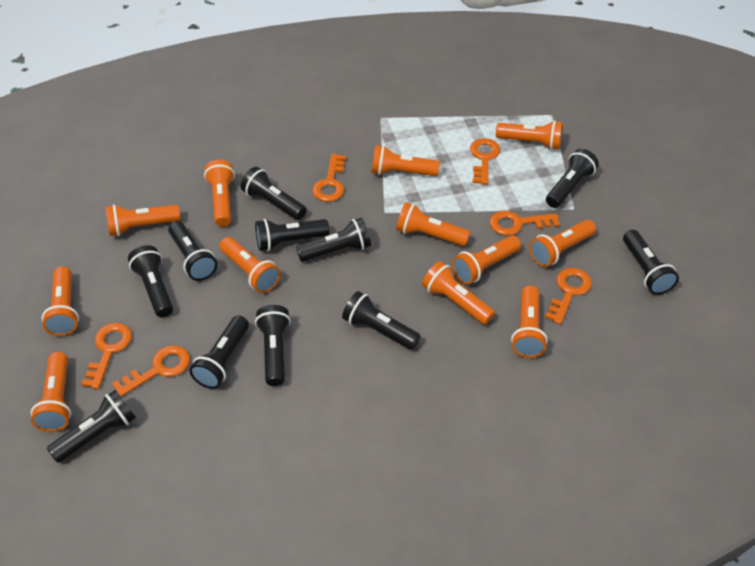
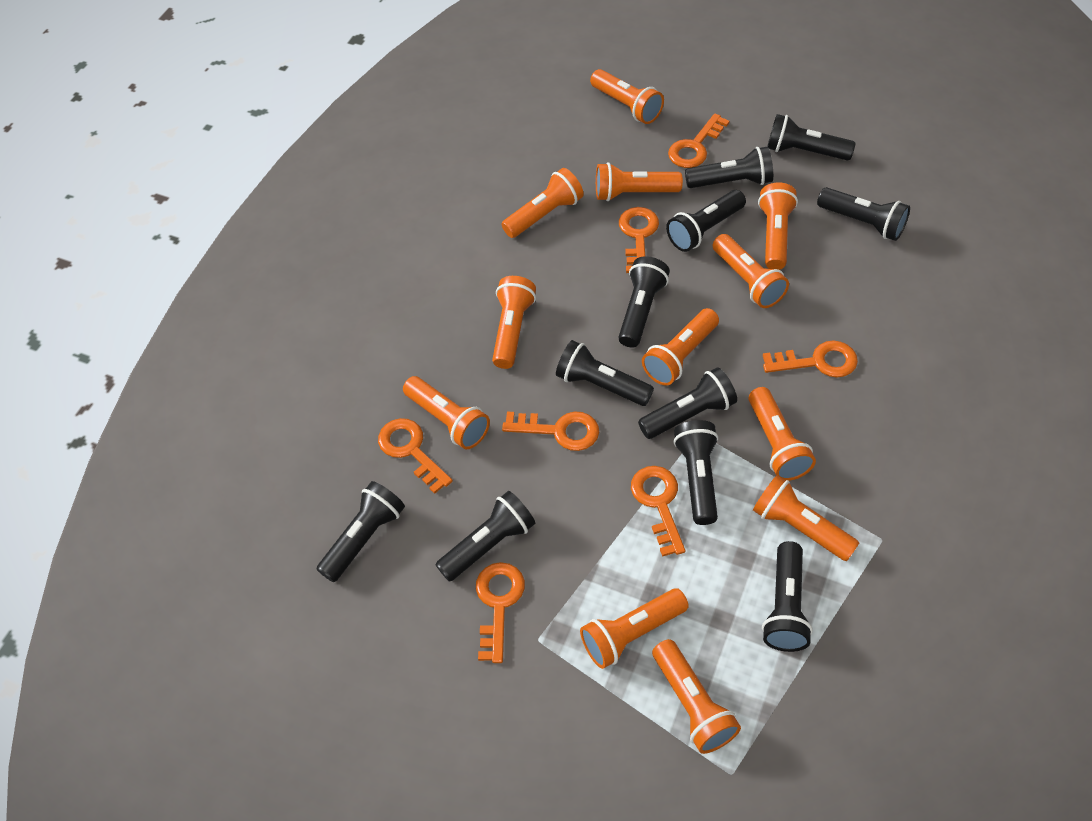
orange key: 6 -> 7

